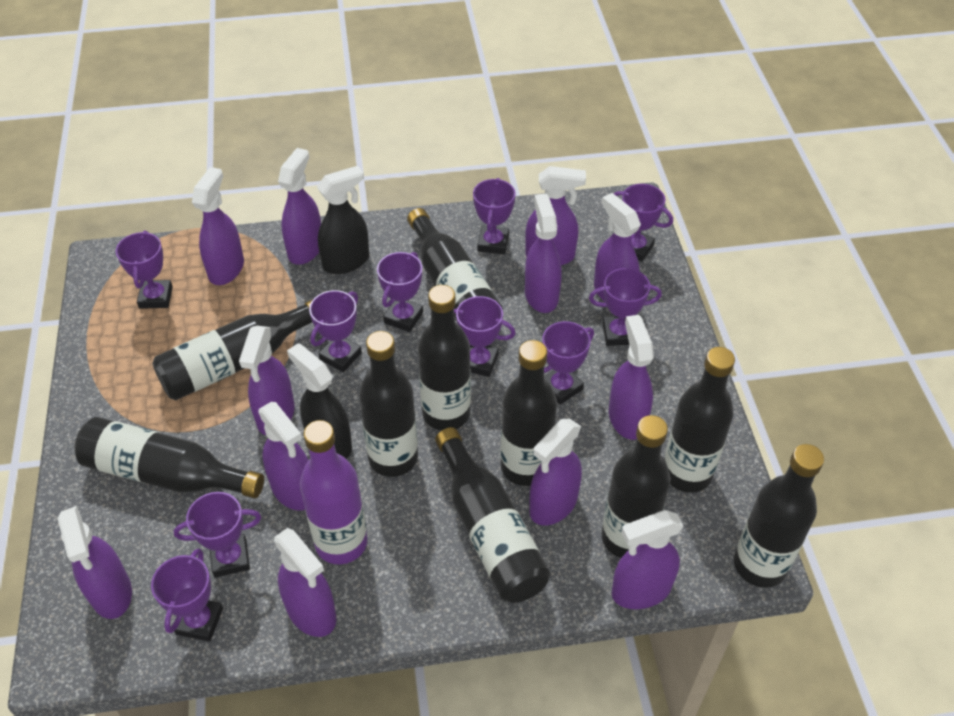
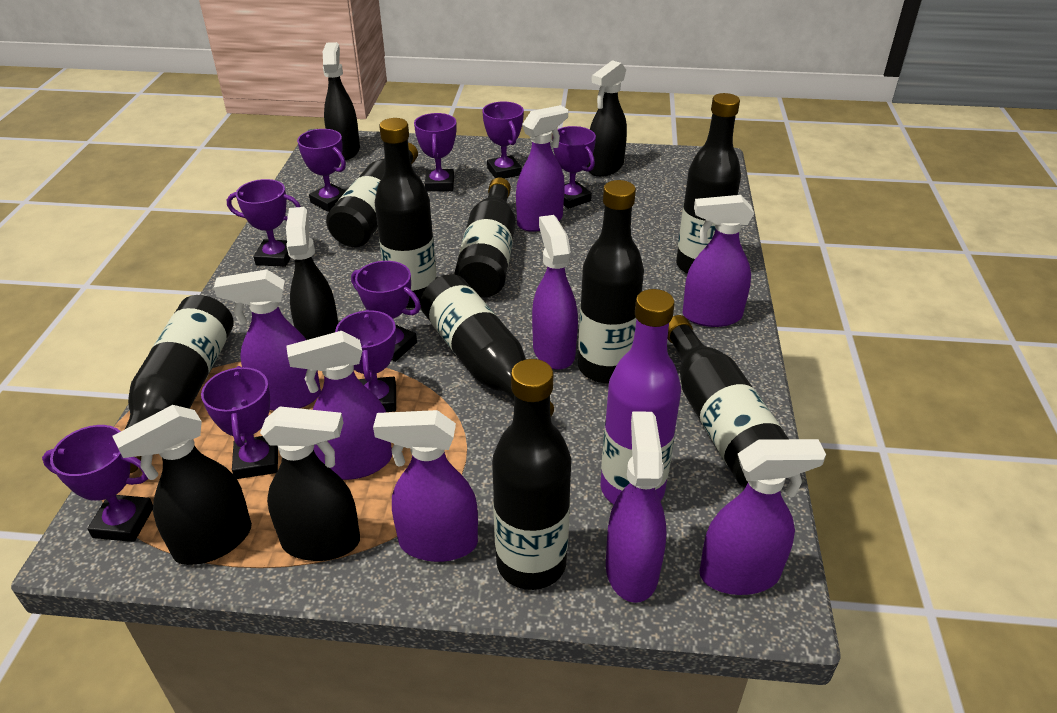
black bottle: 10 -> 9
black spray bottle: 2 -> 5
purple spray bottle: 12 -> 8
purple trophy: 10 -> 9

